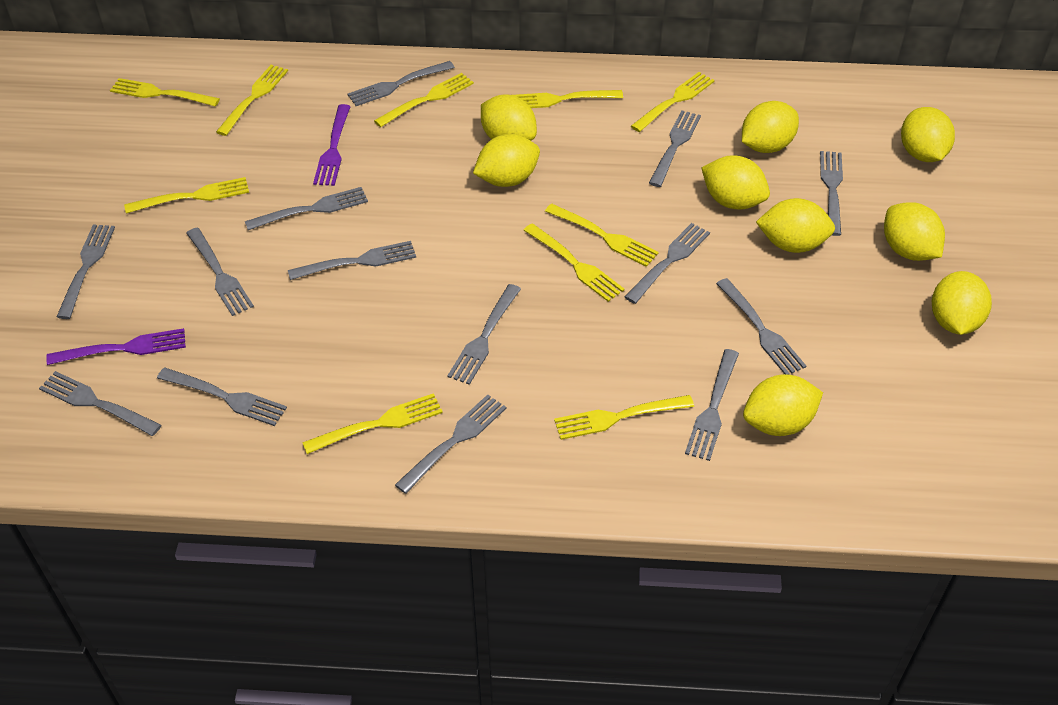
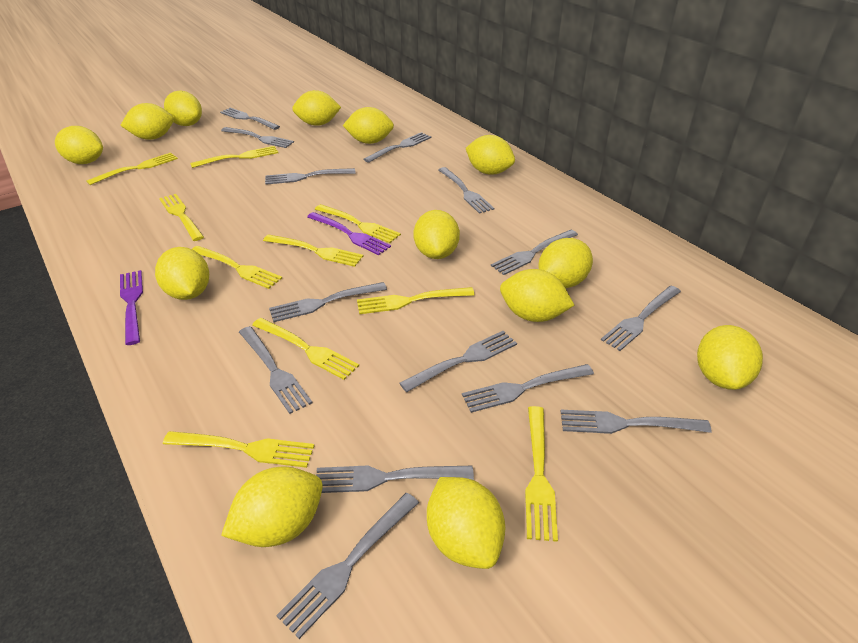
yellow lemon: 9 -> 13

